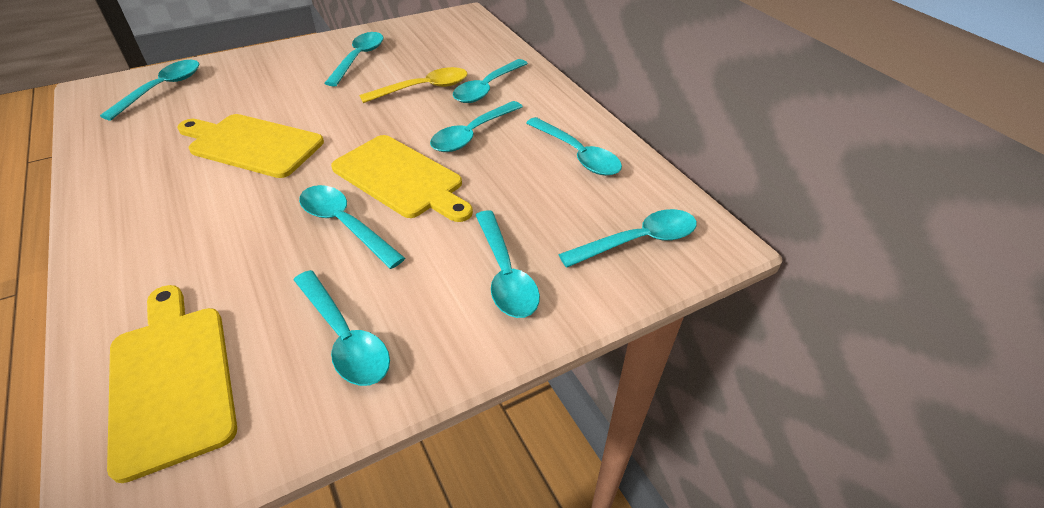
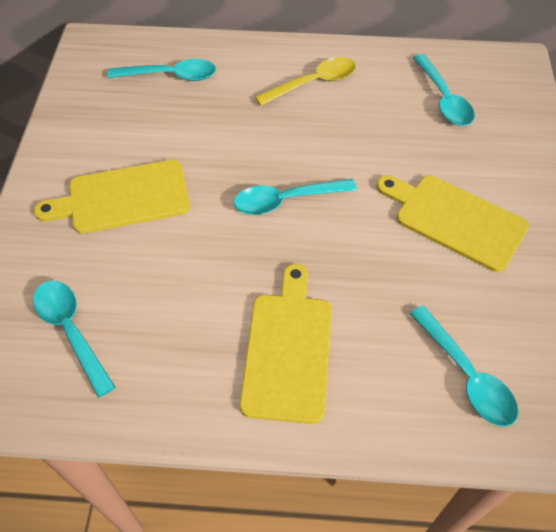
turquoise spoon: 9 -> 5

